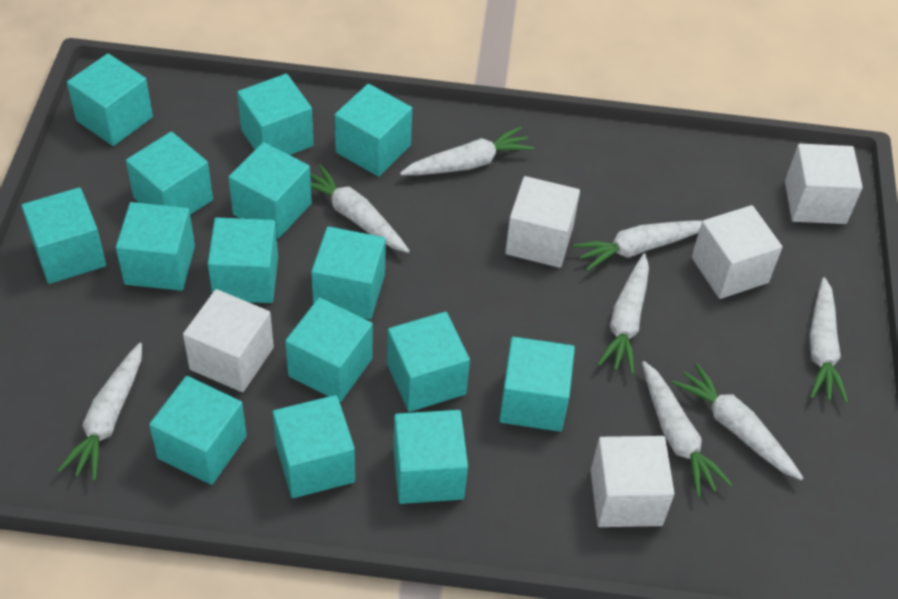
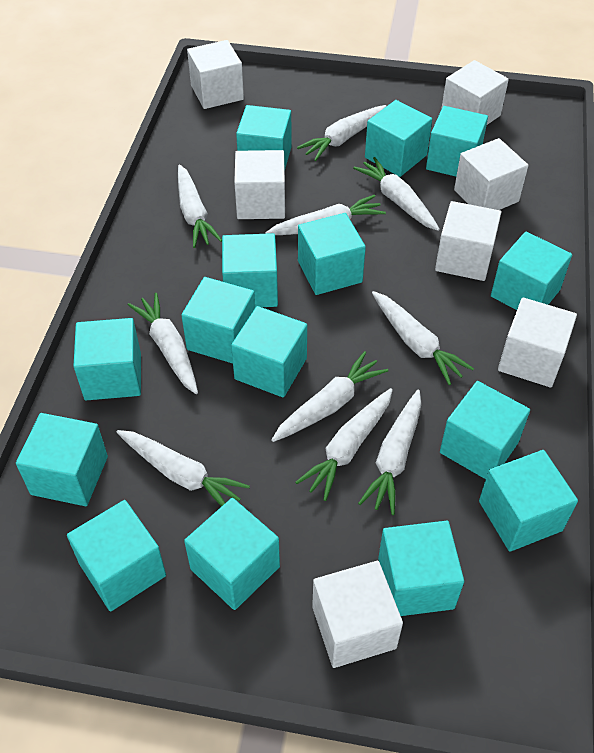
white carrot: 8 -> 10
white cube: 5 -> 7

